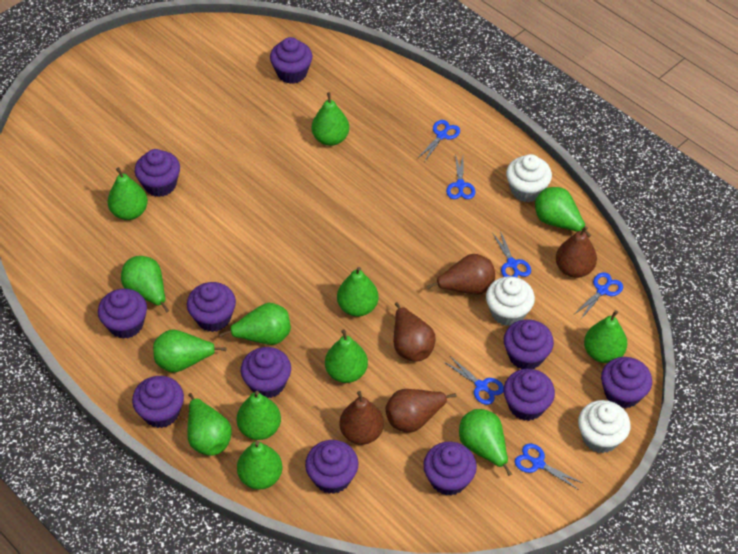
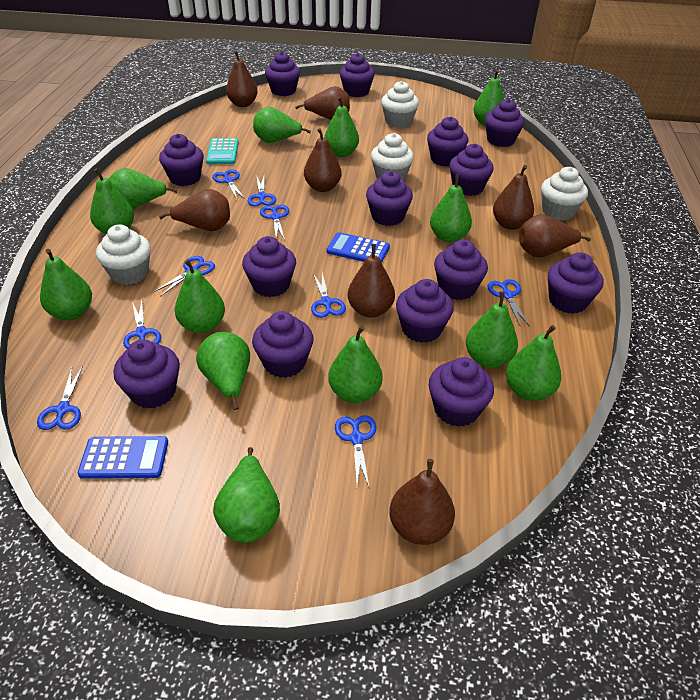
blue calculator: 0 -> 2
blue scissors: 6 -> 9
brown pear: 5 -> 8
purple cupcake: 11 -> 14
turquoise calculator: 0 -> 1
white cupcake: 3 -> 4

